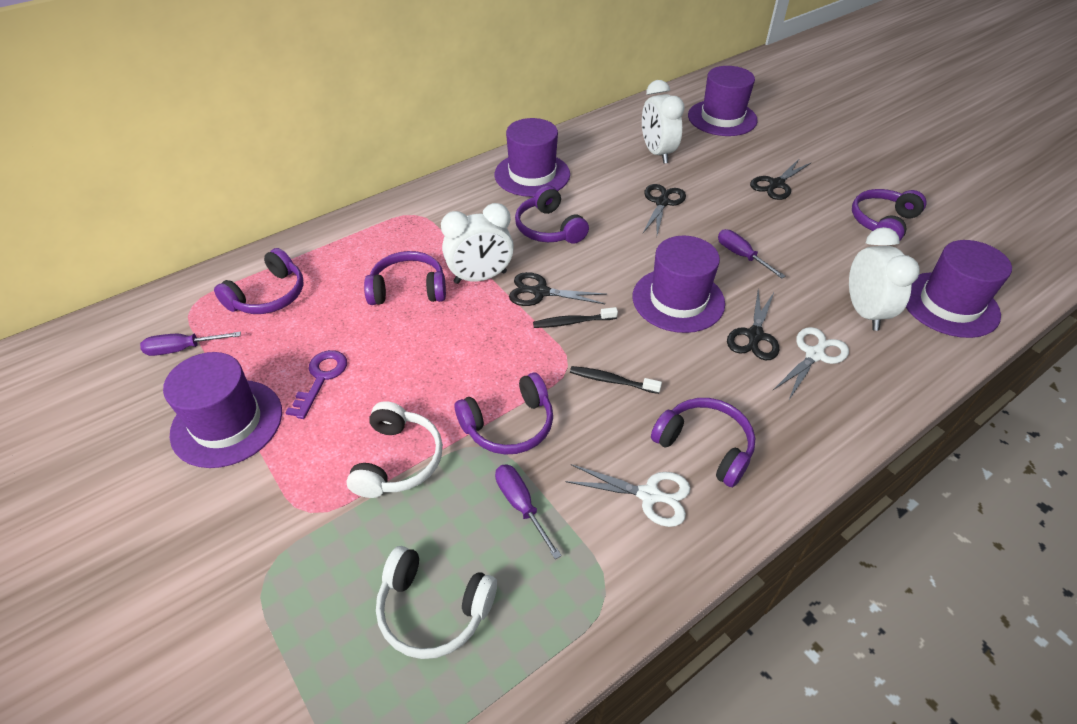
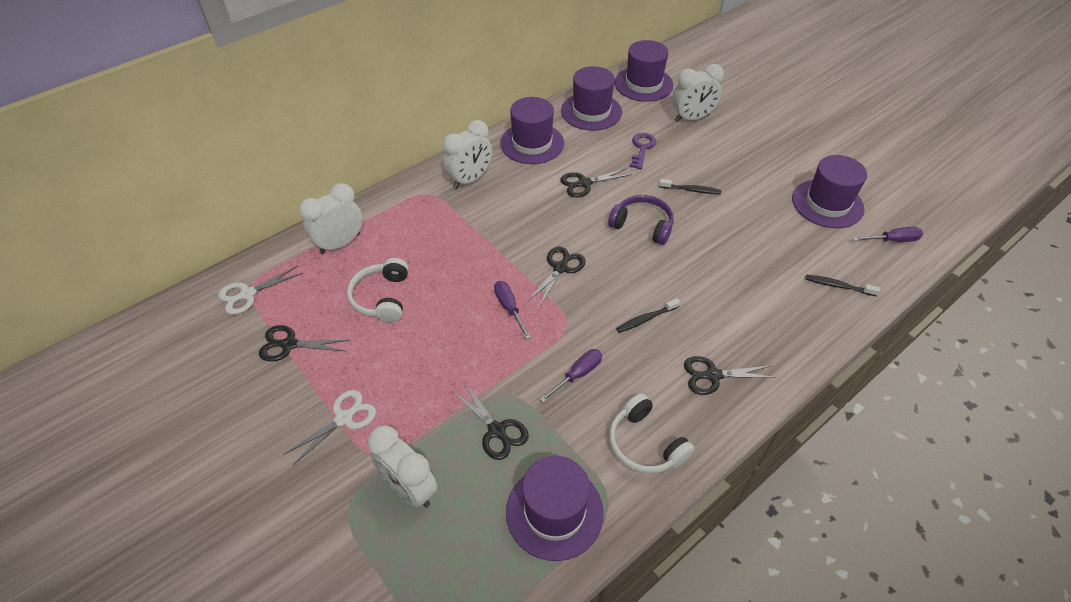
black scissors: 4 -> 5
black toothbrush: 2 -> 3
purple headphones: 6 -> 1
white clock: 3 -> 4

